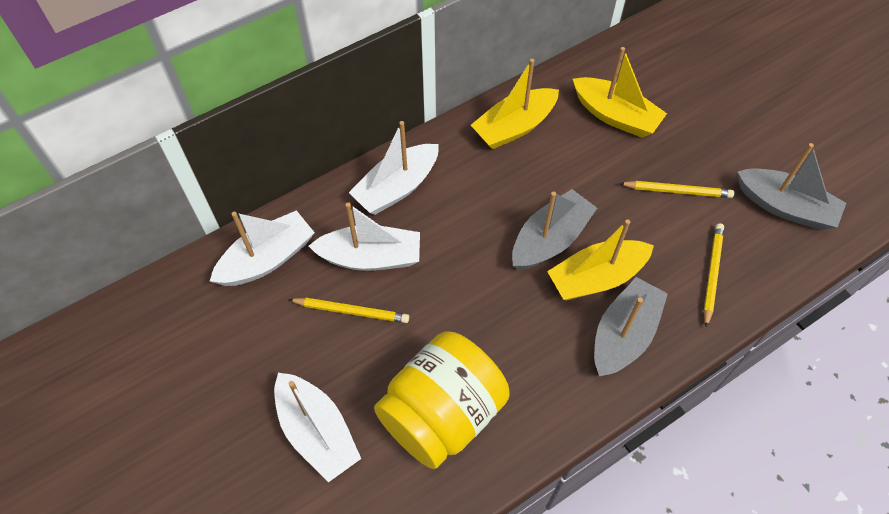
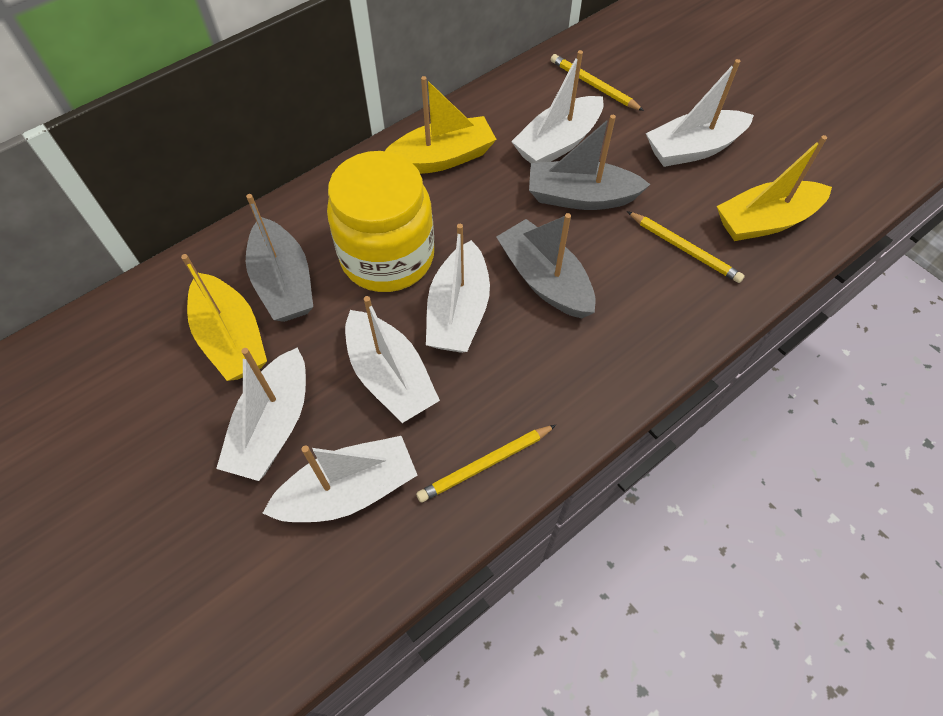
white boat: 4 -> 6

